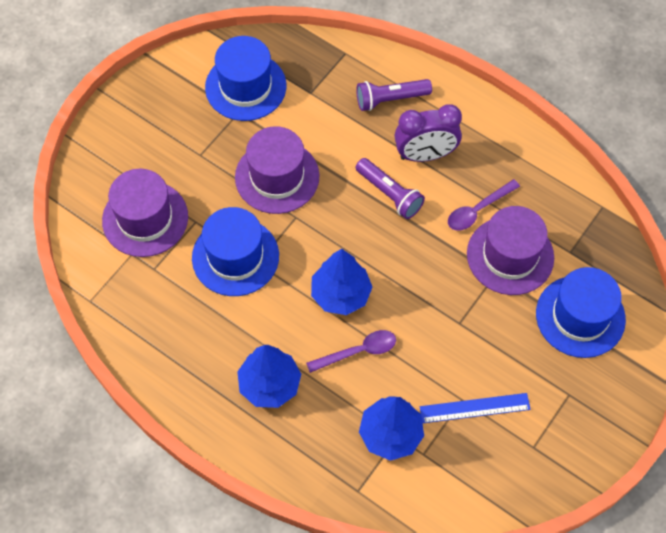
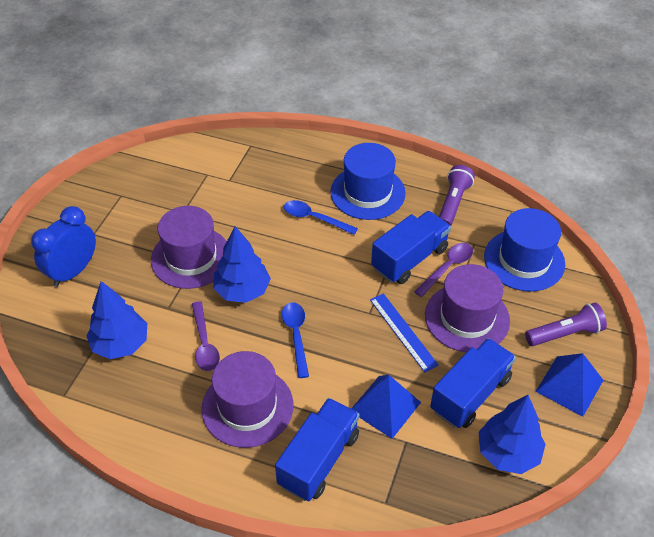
blue clock: 0 -> 1
blue hat: 3 -> 2
blue pyramid: 0 -> 2
blue spoon: 0 -> 2
blue truck: 0 -> 3
purple clock: 1 -> 0

